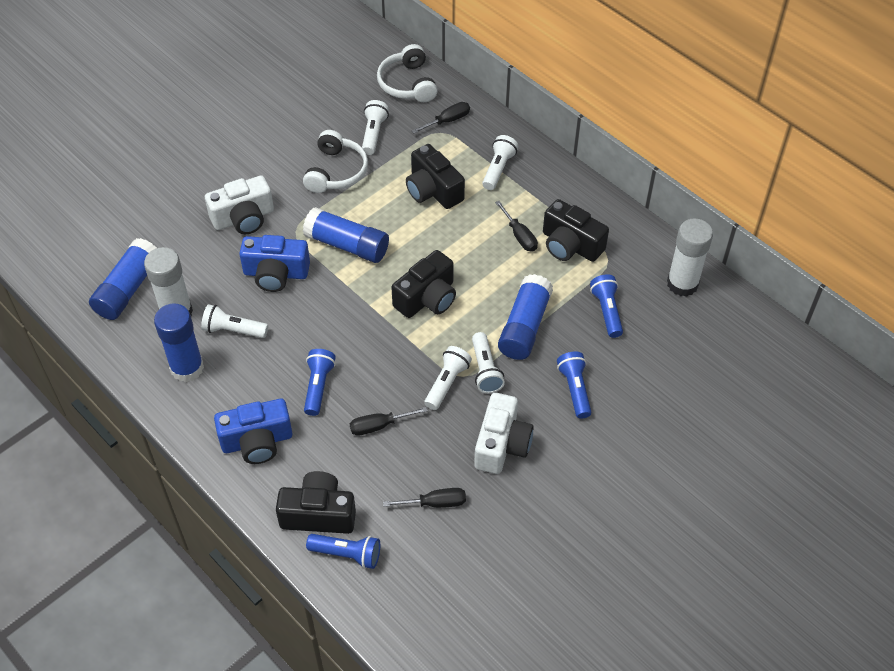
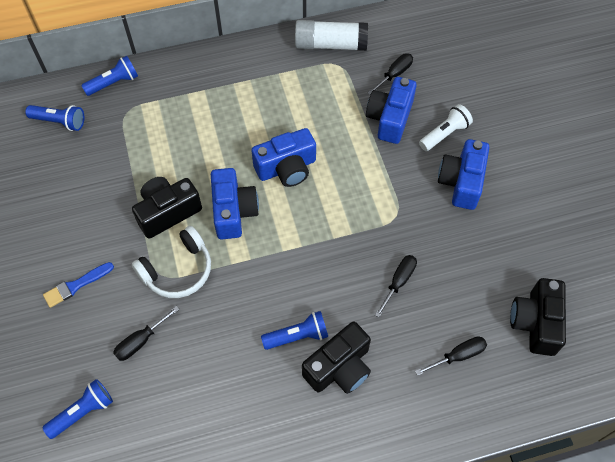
black camera: 4 -> 3
blue brush: 0 -> 1
blue camera: 2 -> 4
blue glue stick: 4 -> 0
white camera: 2 -> 0
white flashlight: 5 -> 1
white glue stick: 2 -> 1
white headphones: 2 -> 1

